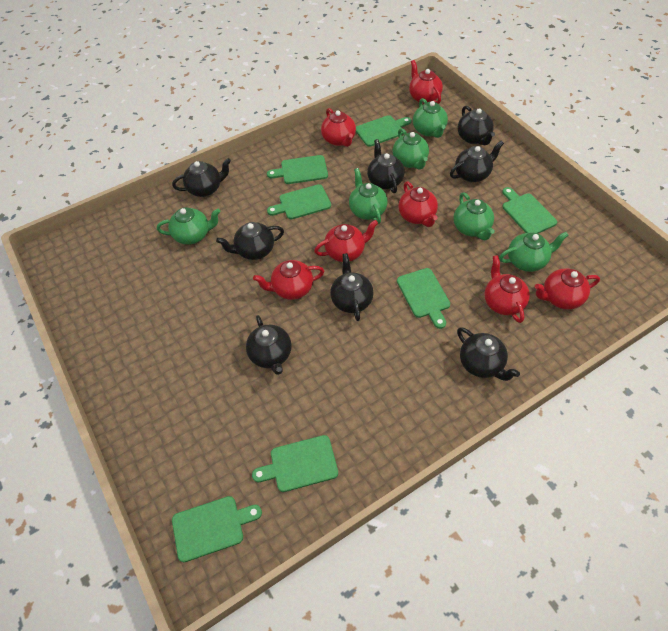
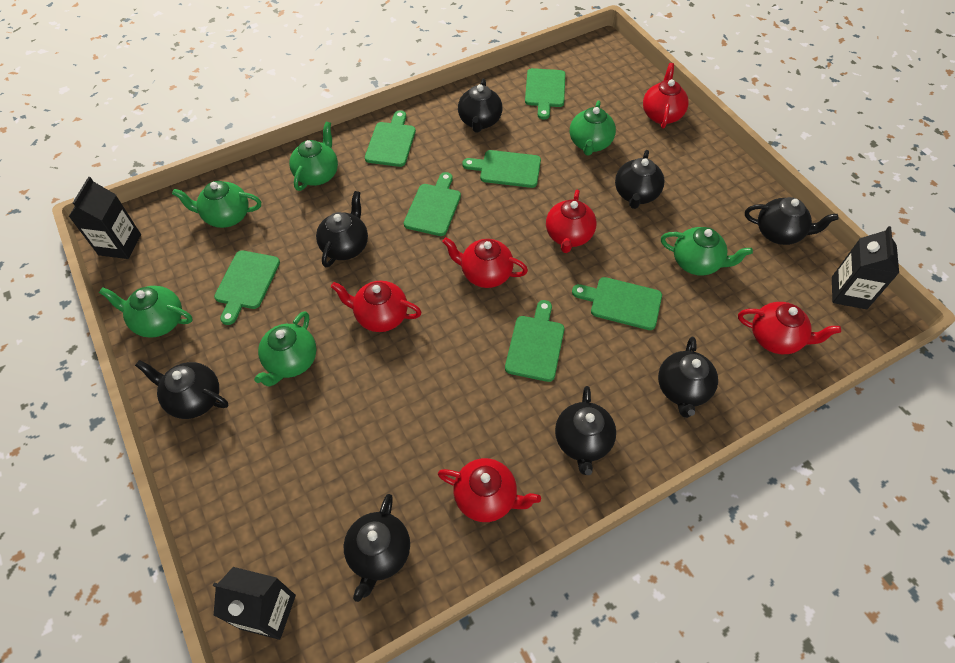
black carton: 0 -> 3
red teapot: 7 -> 6

